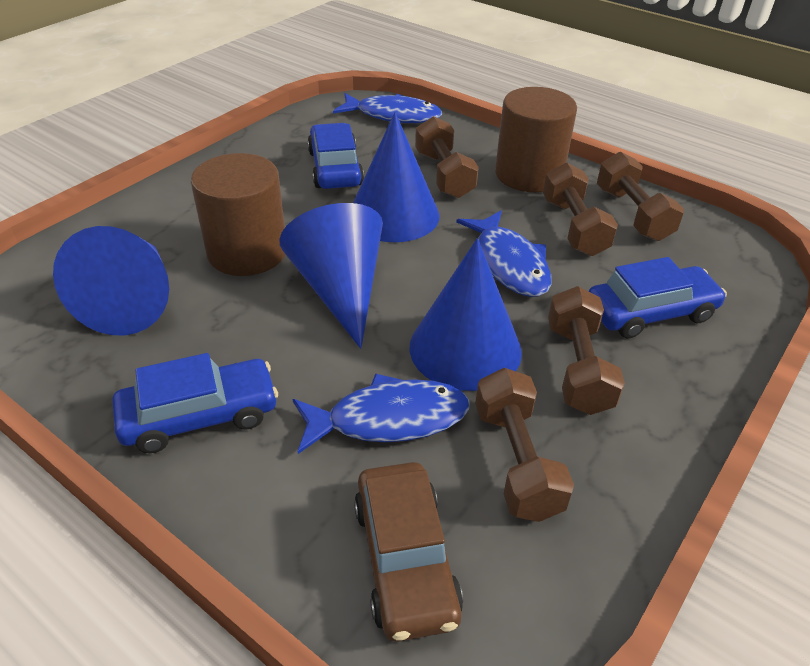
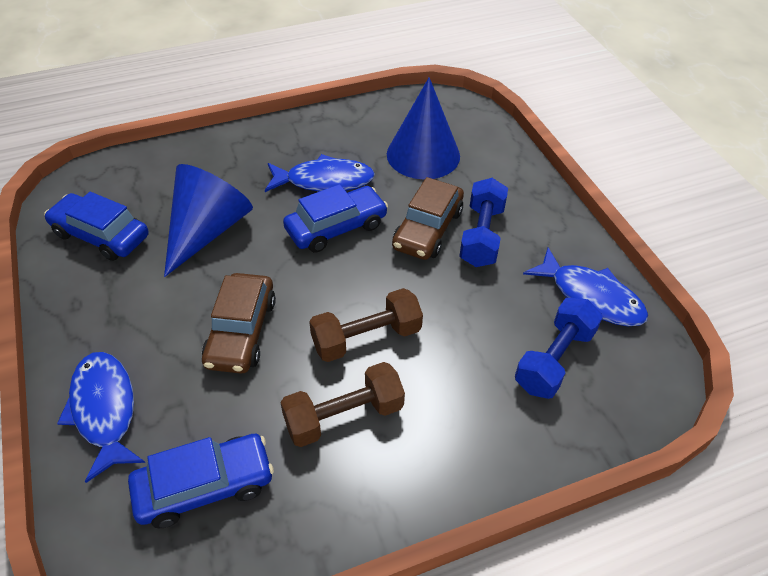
blue cone: 4 -> 2
blue dumbbell: 0 -> 2
brown car: 1 -> 2
brown cylinder: 2 -> 0
brown dumbbell: 5 -> 2

